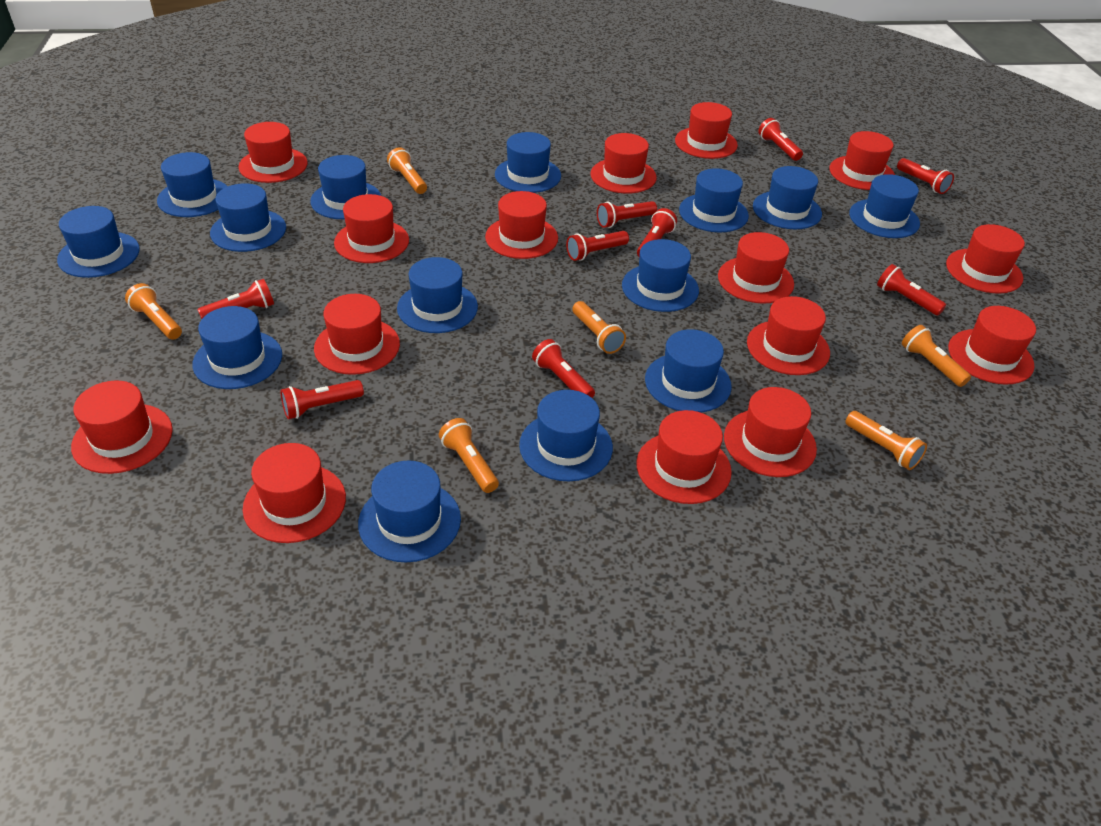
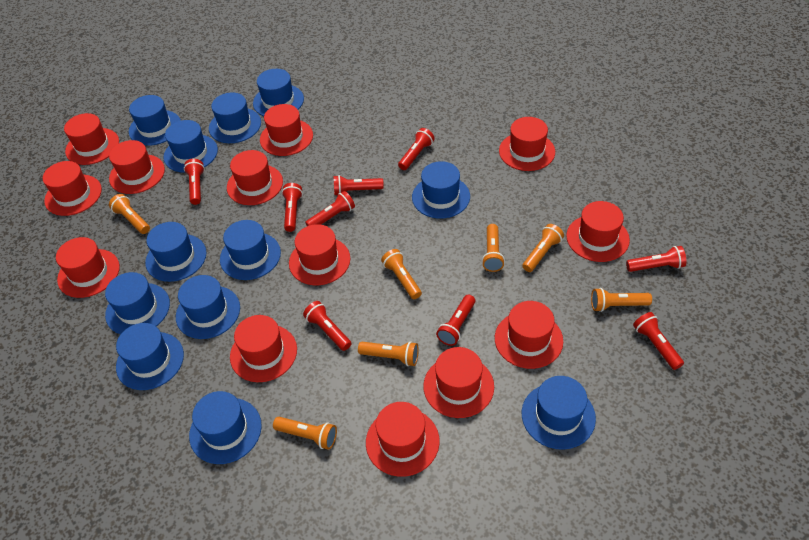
blue hat: 14 -> 12
orange flashlight: 6 -> 7
red hat: 15 -> 13

